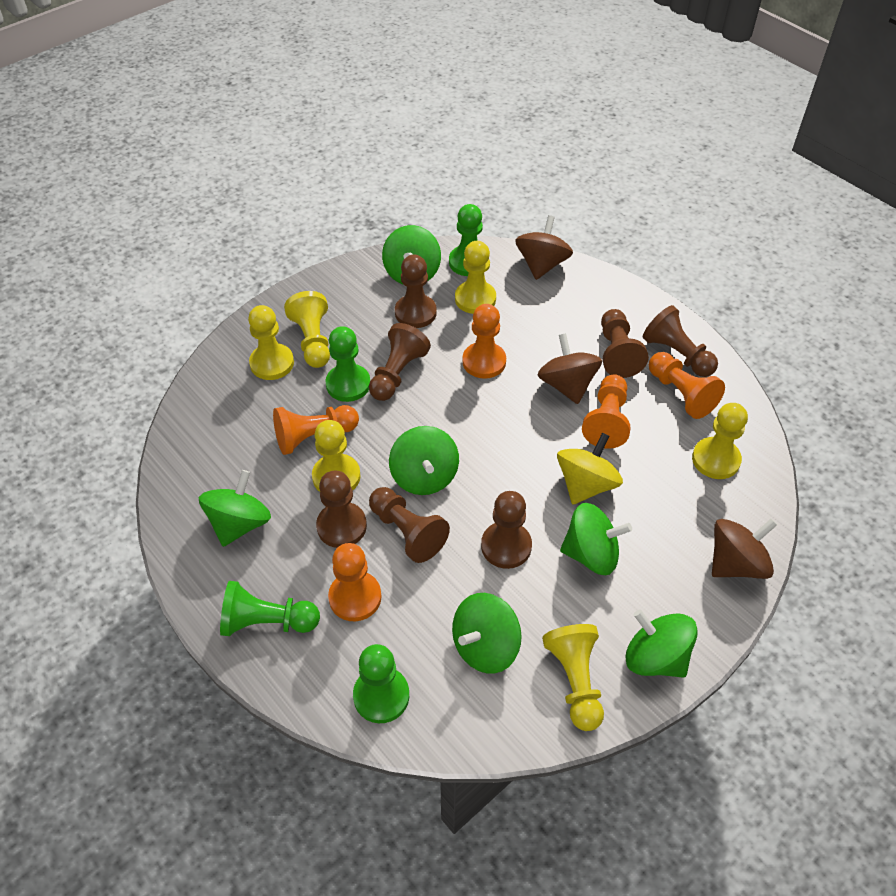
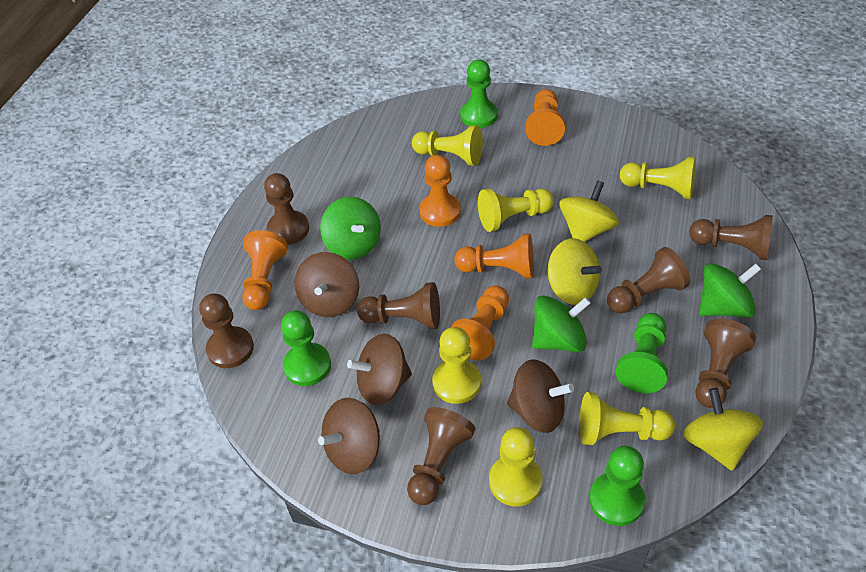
brown spinning top: 3 -> 4
green spinning top: 6 -> 3
yellow spinning top: 1 -> 3

